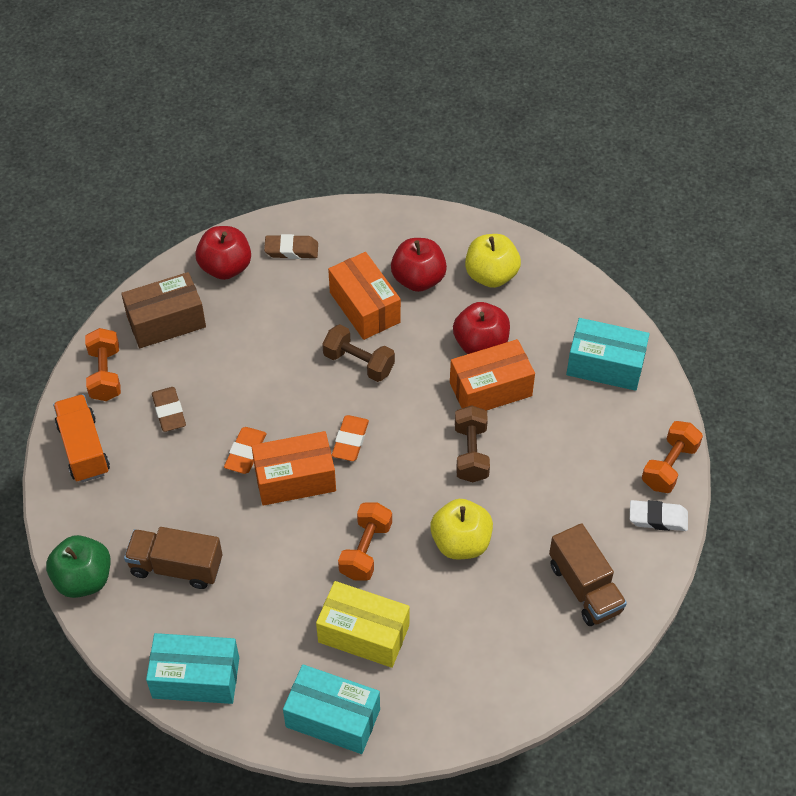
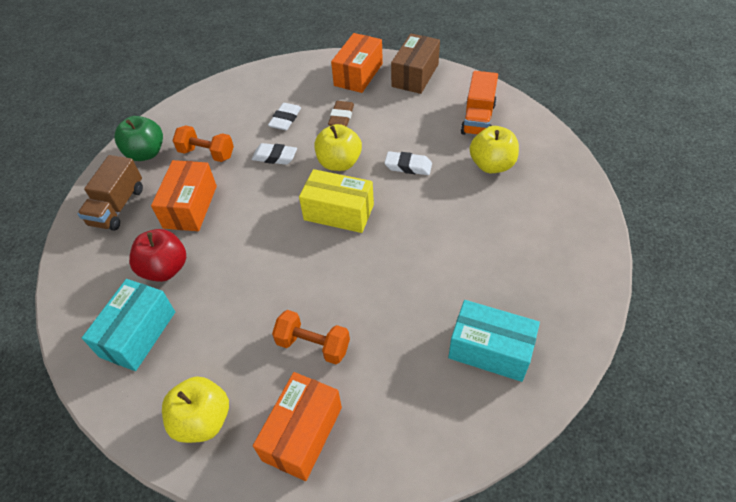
brown dumbbell: 2 -> 0
brown eraser: 2 -> 1
brown truck: 2 -> 1
orange dumbbell: 3 -> 2
orange eraser: 2 -> 0
red apple: 3 -> 1
turquoise box: 3 -> 2
white eraser: 1 -> 3
yellow apple: 2 -> 3

